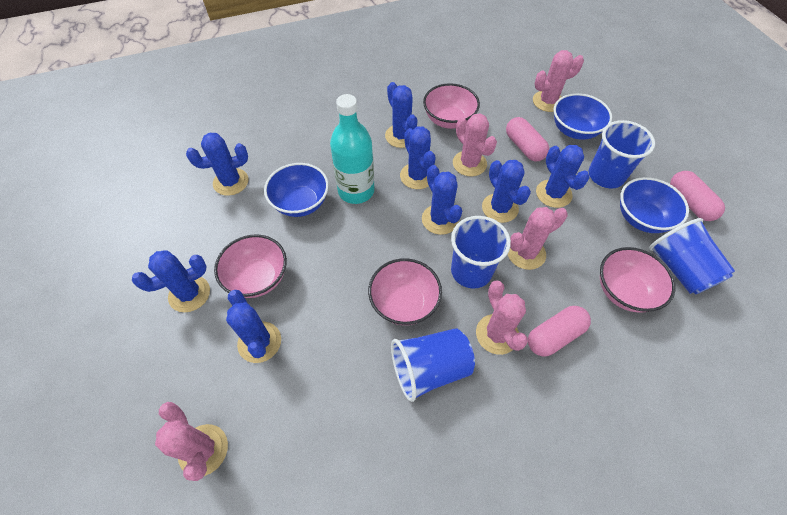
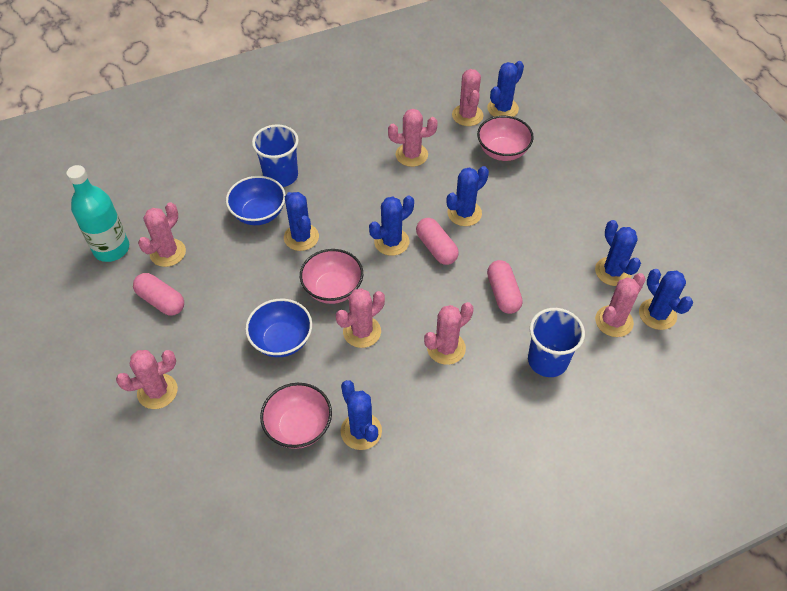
blue bowl: 3 -> 2
blue cactus: 8 -> 7
blue cup: 4 -> 2
pink bowl: 4 -> 3
pink cactus: 5 -> 7

